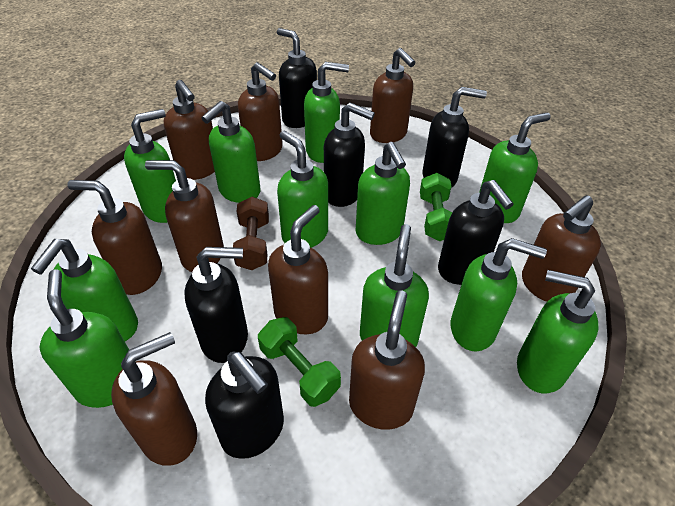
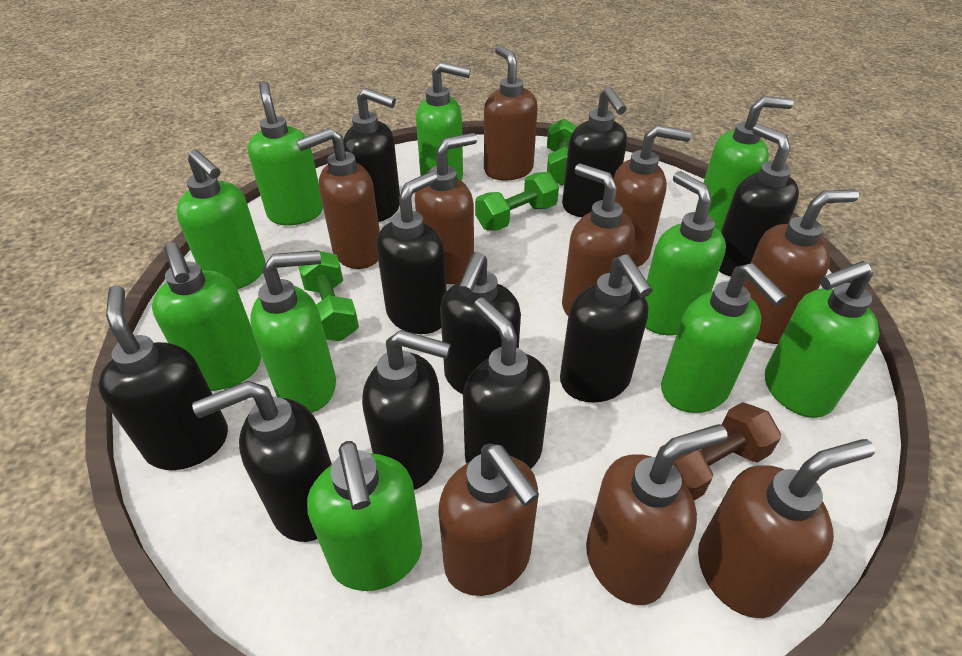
black soap dispenser: 6 -> 10
green dumbbell: 2 -> 3
green soap dispenser: 11 -> 10

